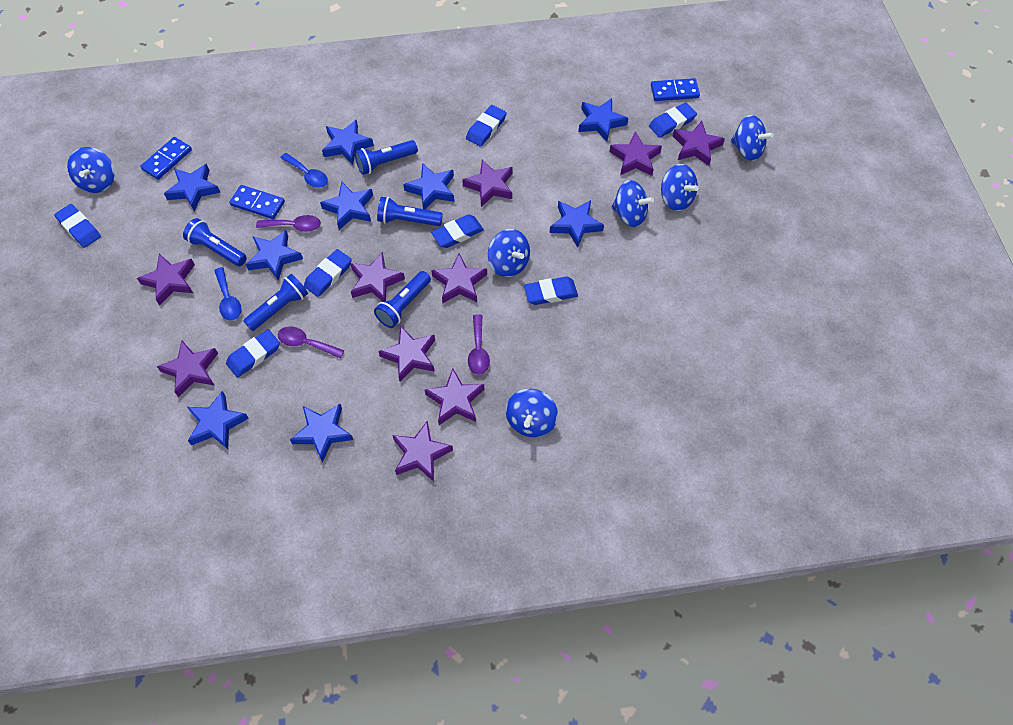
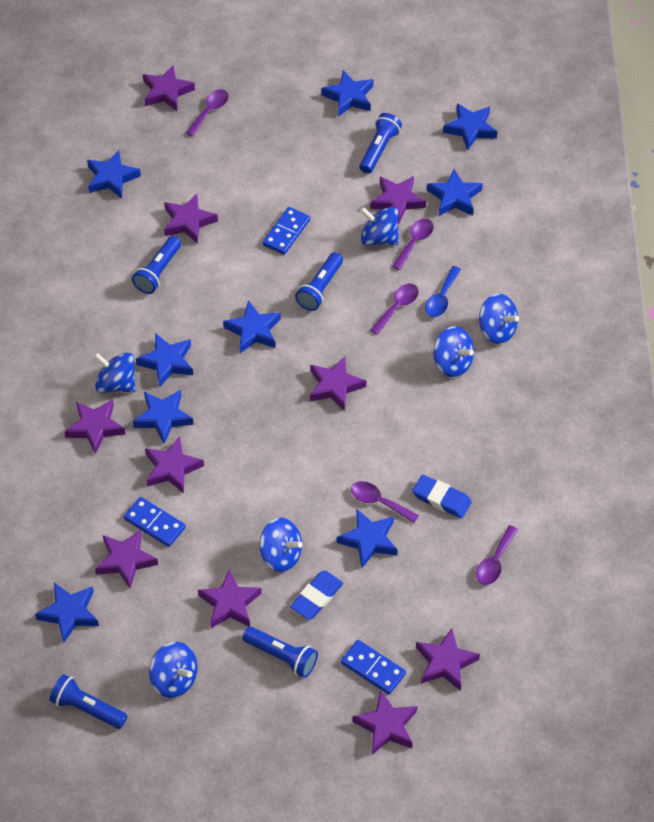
blue eraser: 7 -> 2
blue spoon: 2 -> 1
purple spoon: 3 -> 5

